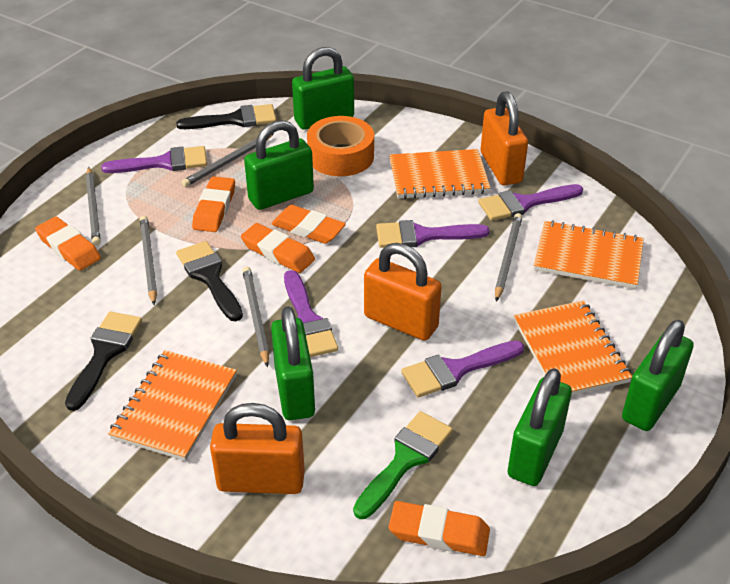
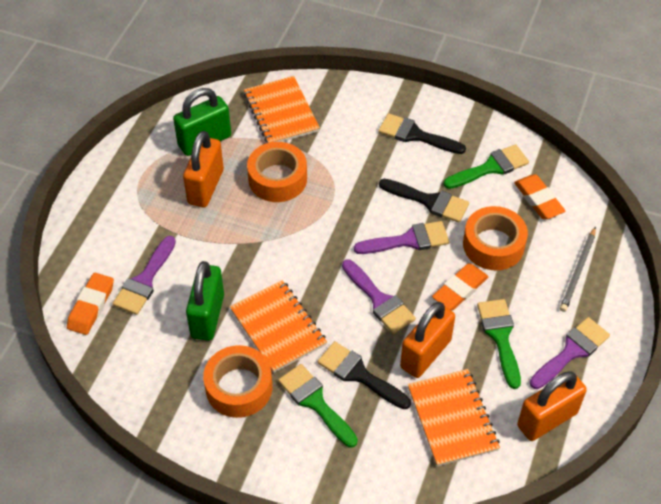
green brush: 1 -> 3
green padlock: 5 -> 2
grey pencil: 5 -> 1
orange eraser: 5 -> 3
orange notebook: 4 -> 3
orange tape: 1 -> 3
purple brush: 5 -> 4

